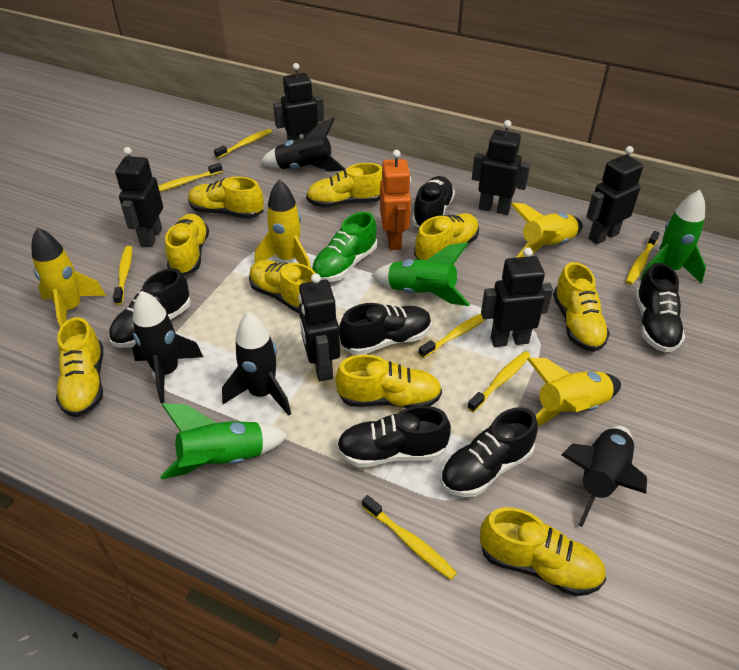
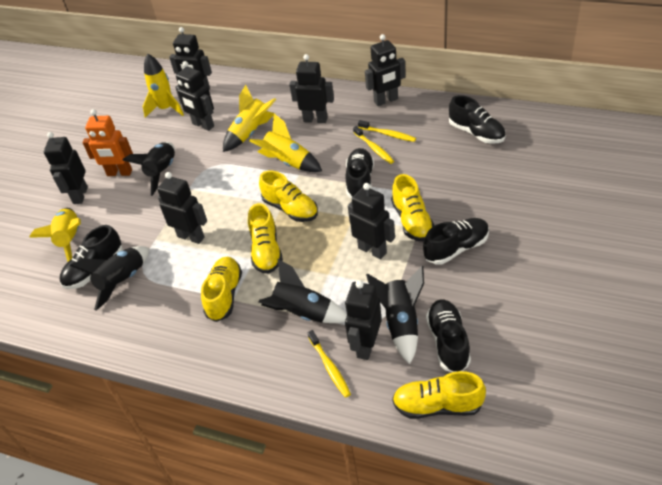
black robot: 6 -> 8
black shoe: 6 -> 5
green rocket: 3 -> 0
green shoe: 1 -> 0
yellow shoe: 9 -> 5
yellow toothbrush: 7 -> 3

